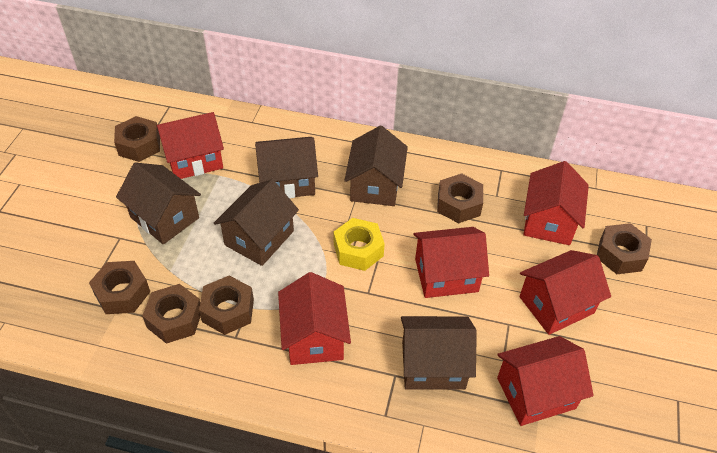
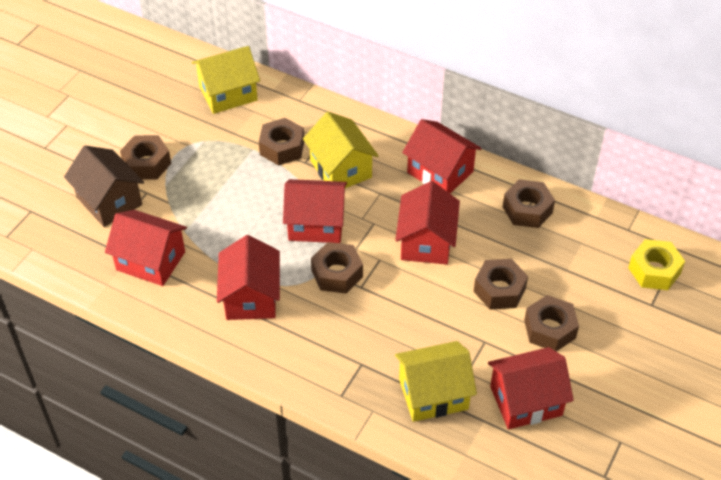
brown house: 5 -> 1
yellow house: 0 -> 3

